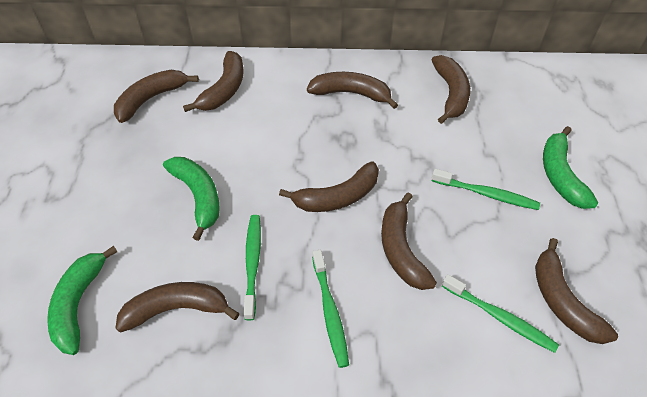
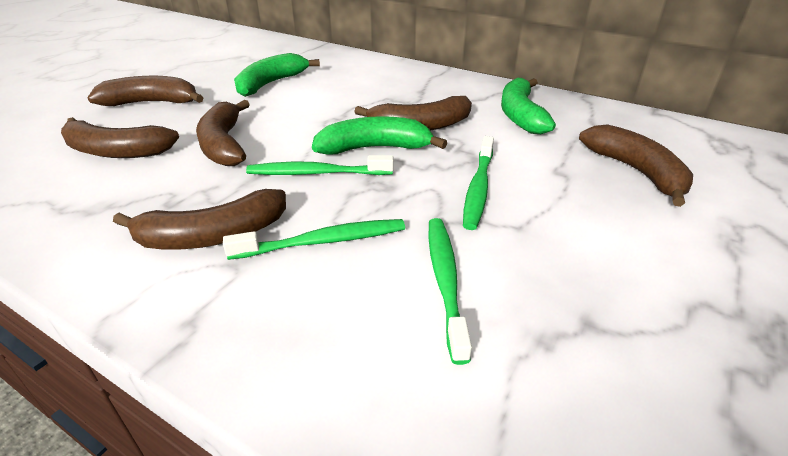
brown banana: 8 -> 6

